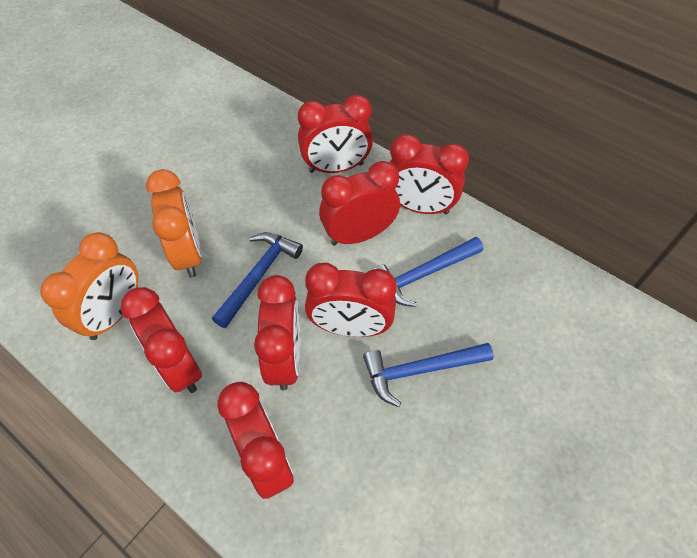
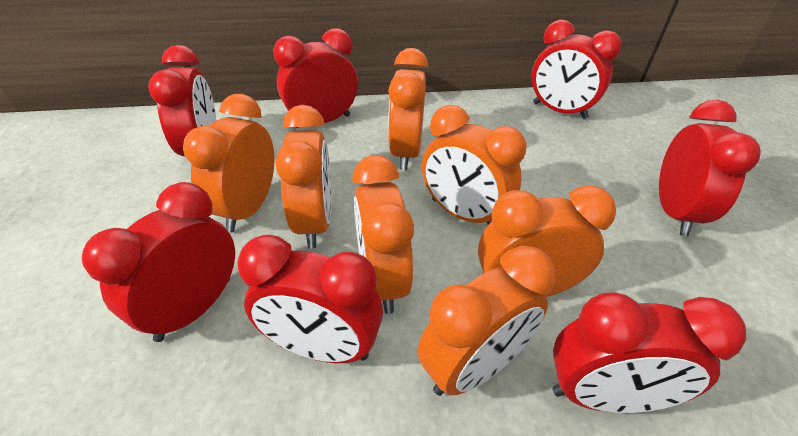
blue hammer: 3 -> 0
orange clock: 2 -> 7

